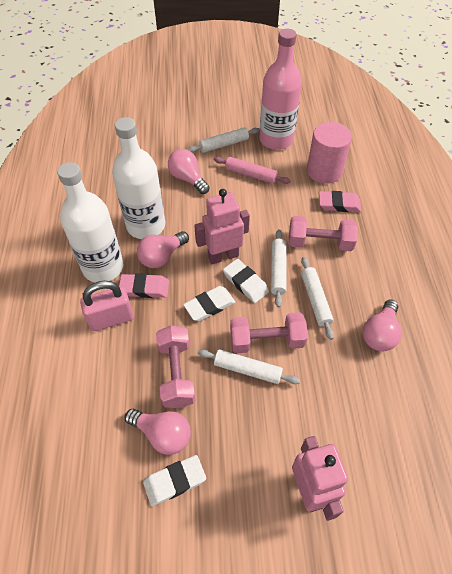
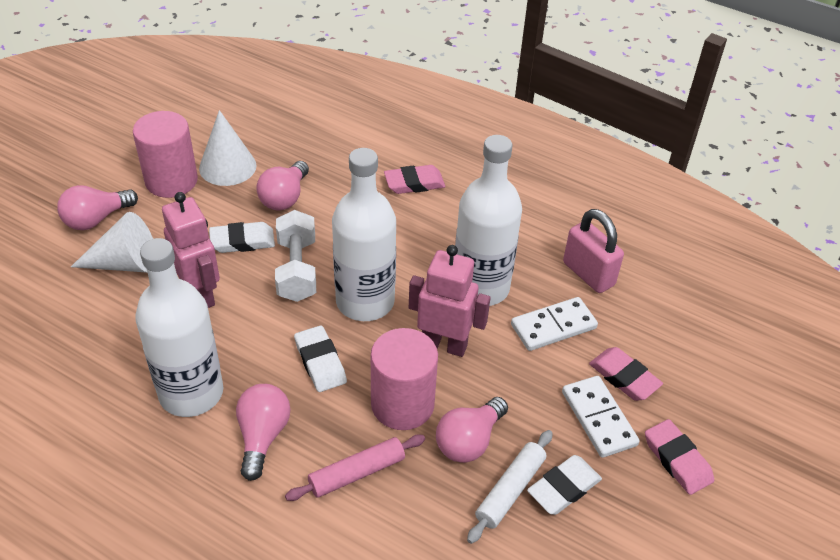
pink bottle: 1 -> 0
pink cylinder: 1 -> 2
pink dumbbell: 3 -> 0
pink eraser: 2 -> 3
white bottle: 2 -> 3
white cone: 0 -> 2
white domino: 0 -> 2
white dumbbell: 0 -> 1
white rolling pin: 4 -> 1

